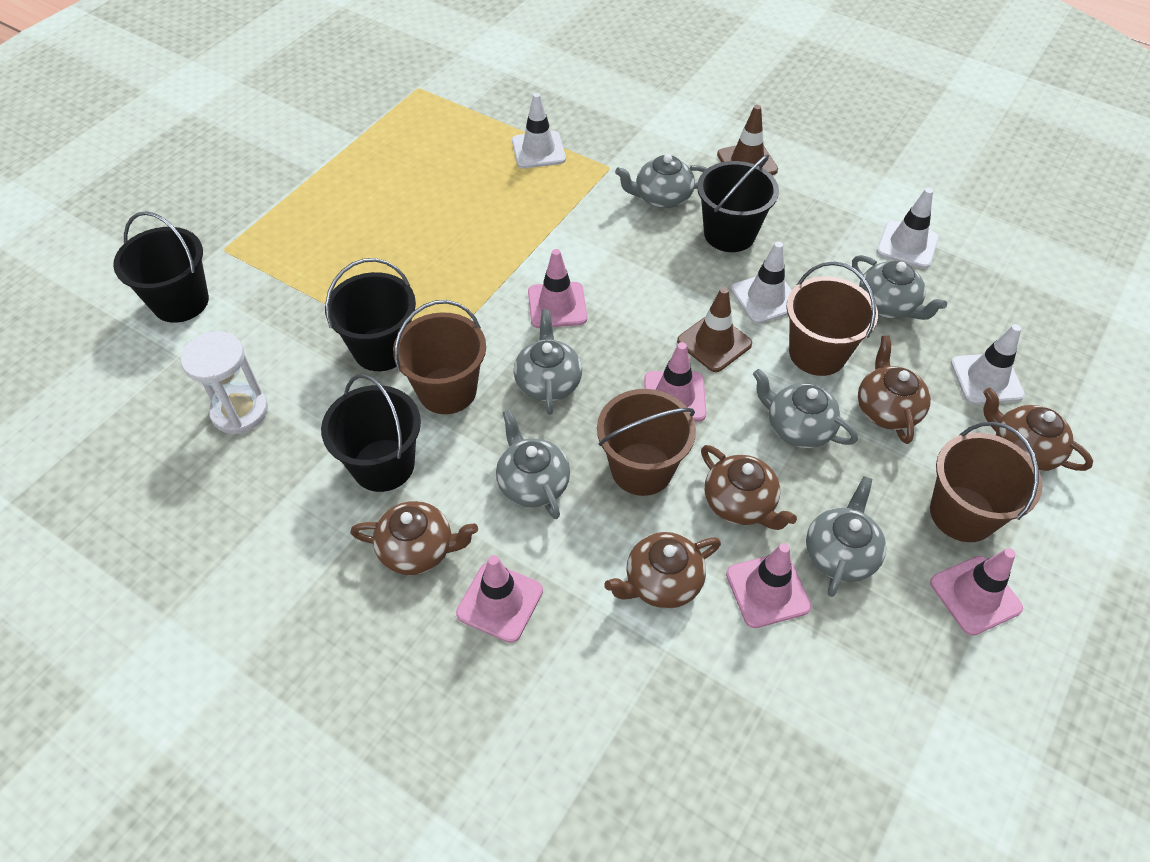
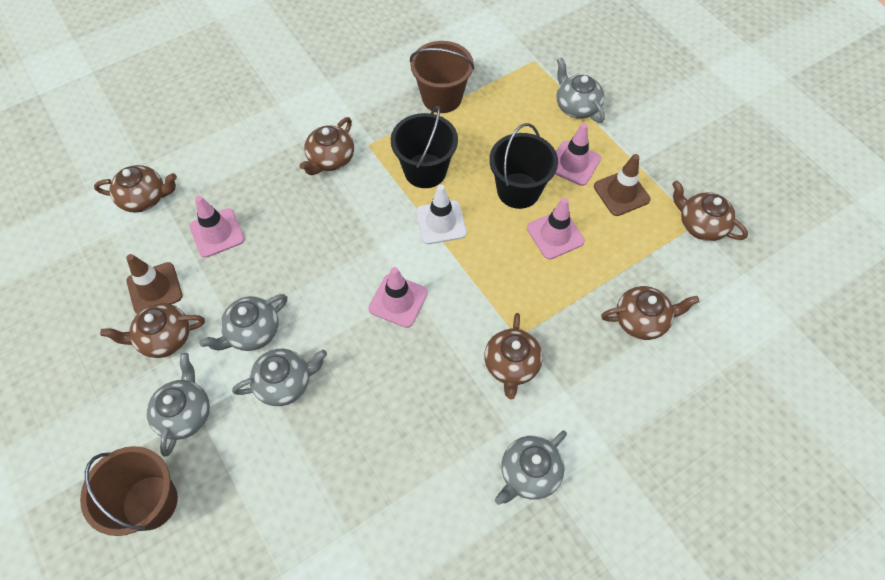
black bucket: 4 -> 2
brown bucket: 4 -> 2
brown teapot: 5 -> 6
grey teapot: 6 -> 5
pink traffic cone: 5 -> 4
white hourglass: 1 -> 0
white traffic cone: 4 -> 1

